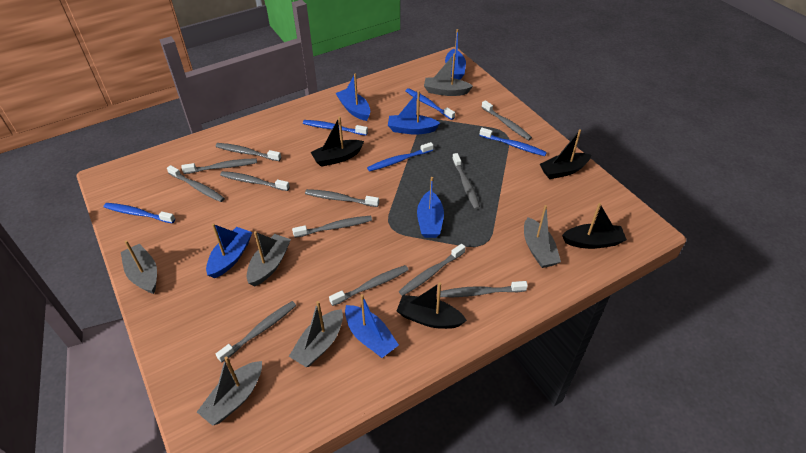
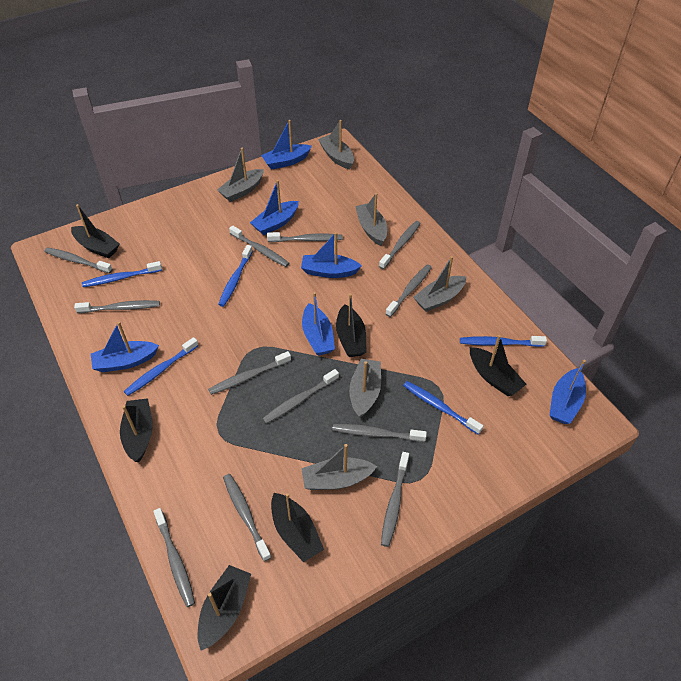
black boat: 4 -> 6

